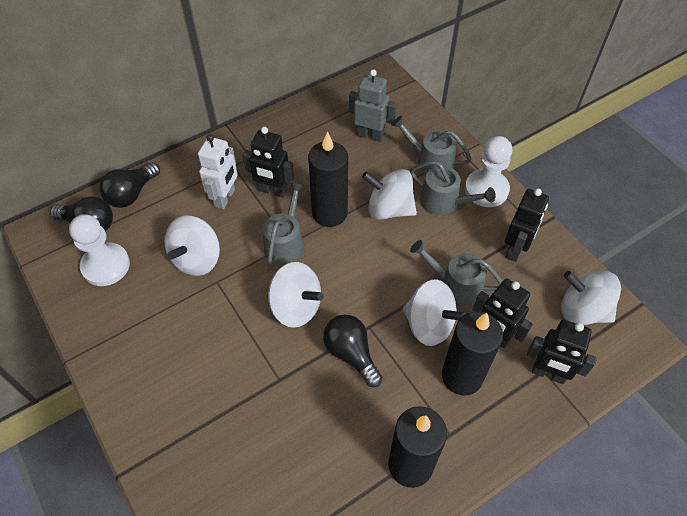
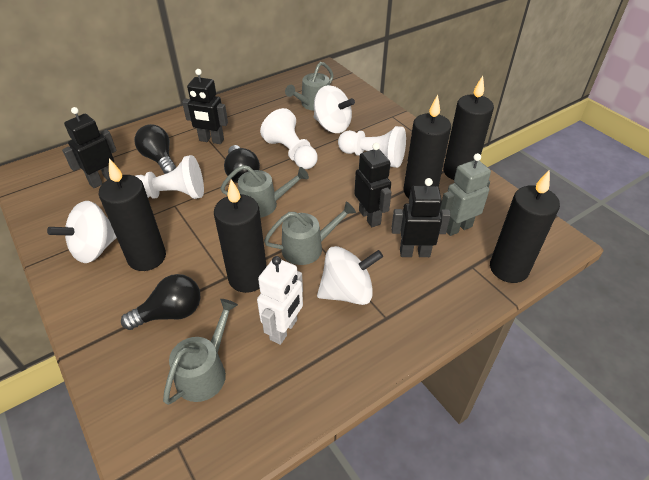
black candle: 3 -> 5
white pawn: 2 -> 3
white spinning top: 5 -> 3

